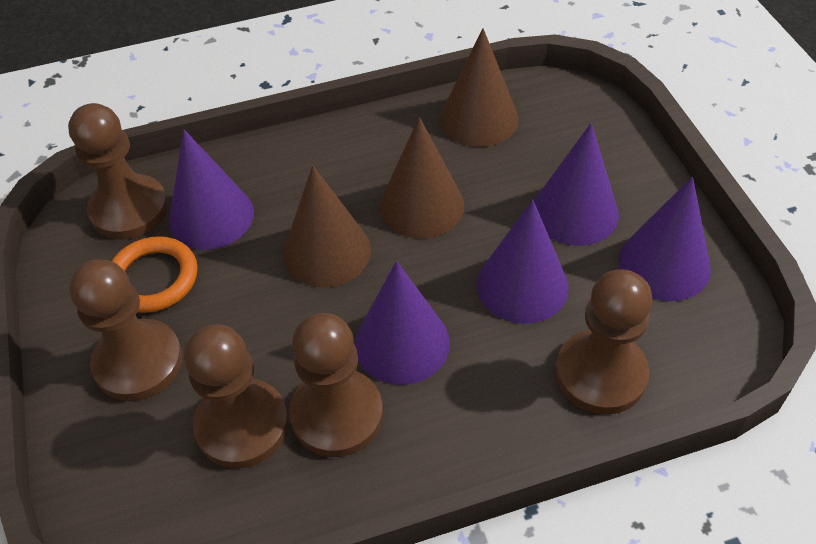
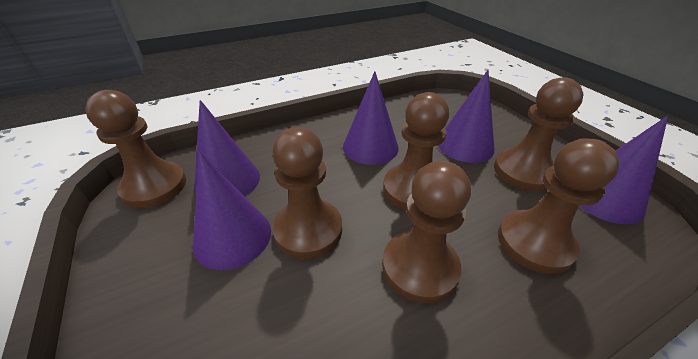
brown cone: 3 -> 0
brown pawn: 5 -> 6
orange ring: 1 -> 0

